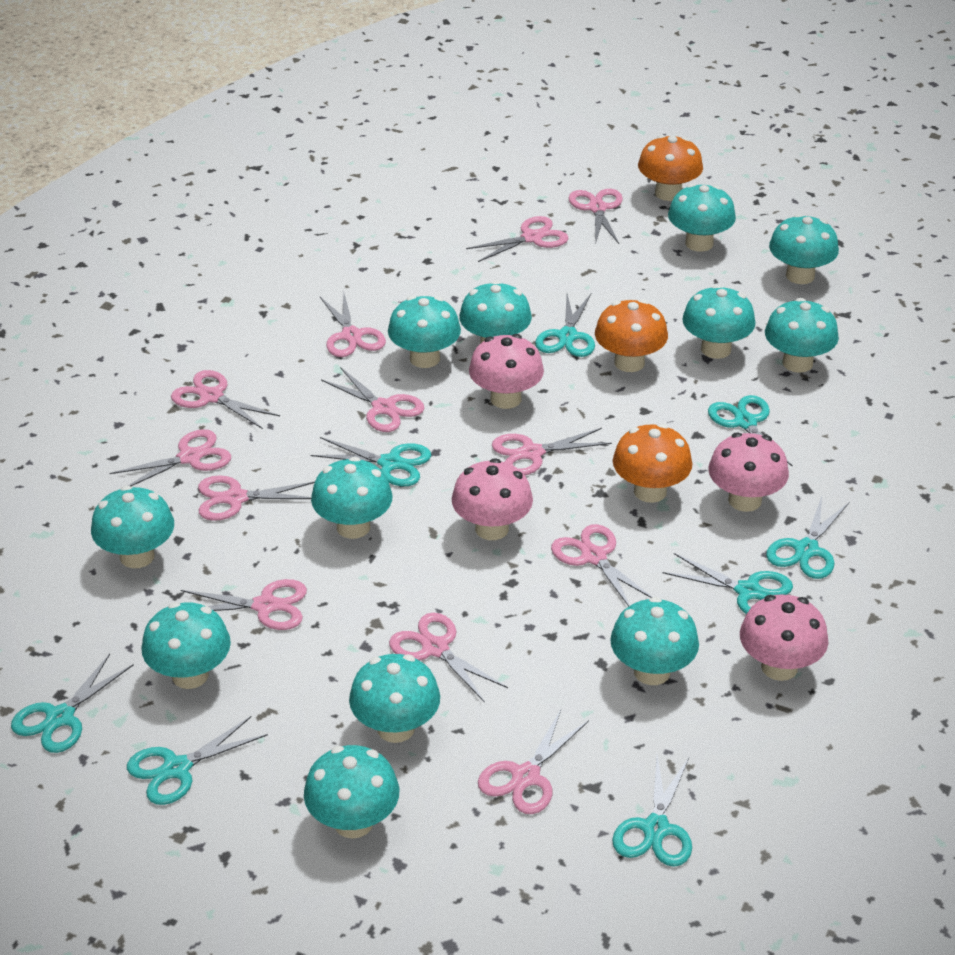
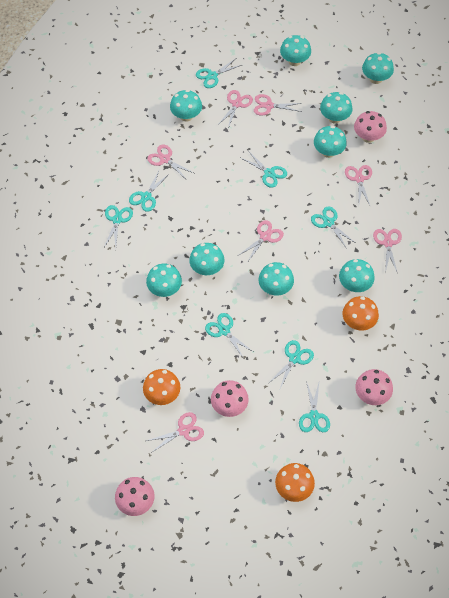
pink scissors: 12 -> 7
turquoise mushroom: 12 -> 9

